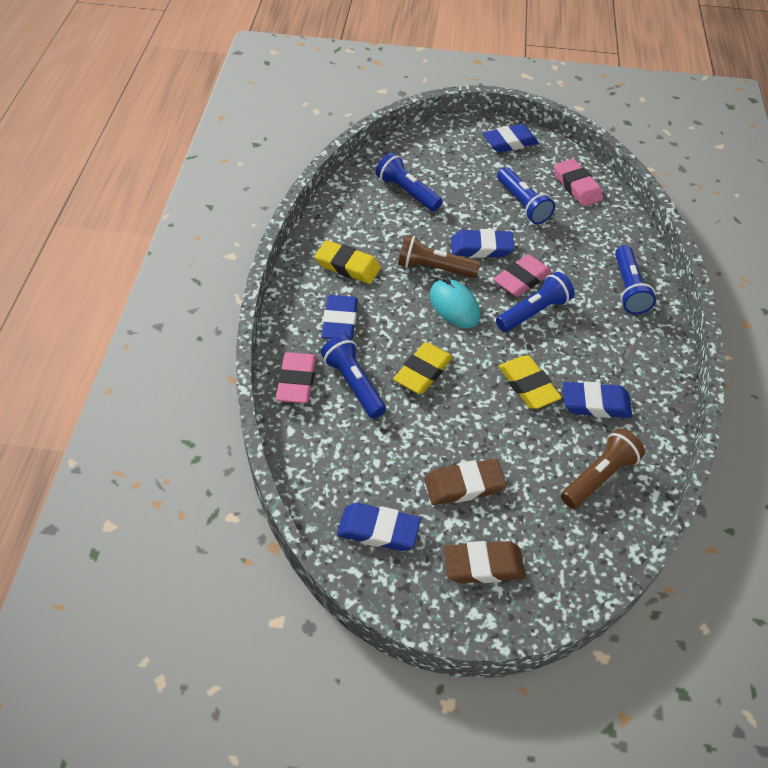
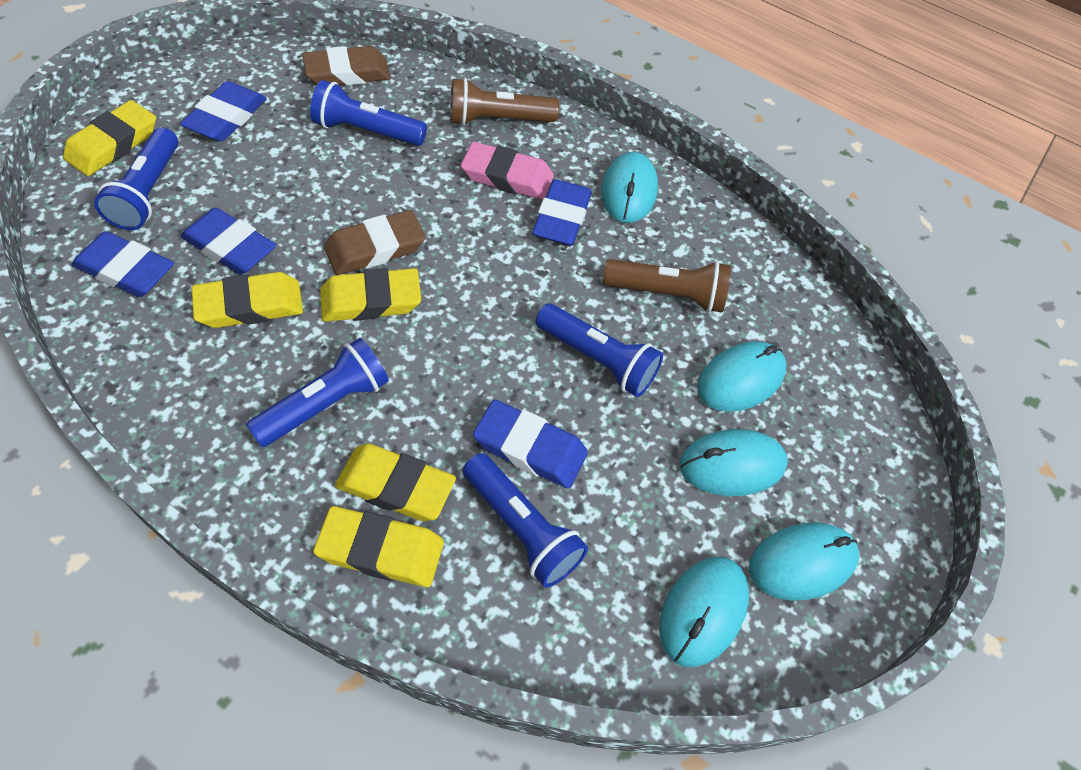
pink eraser: 3 -> 1
turquoise mouse: 1 -> 5
yellow eraser: 3 -> 5

